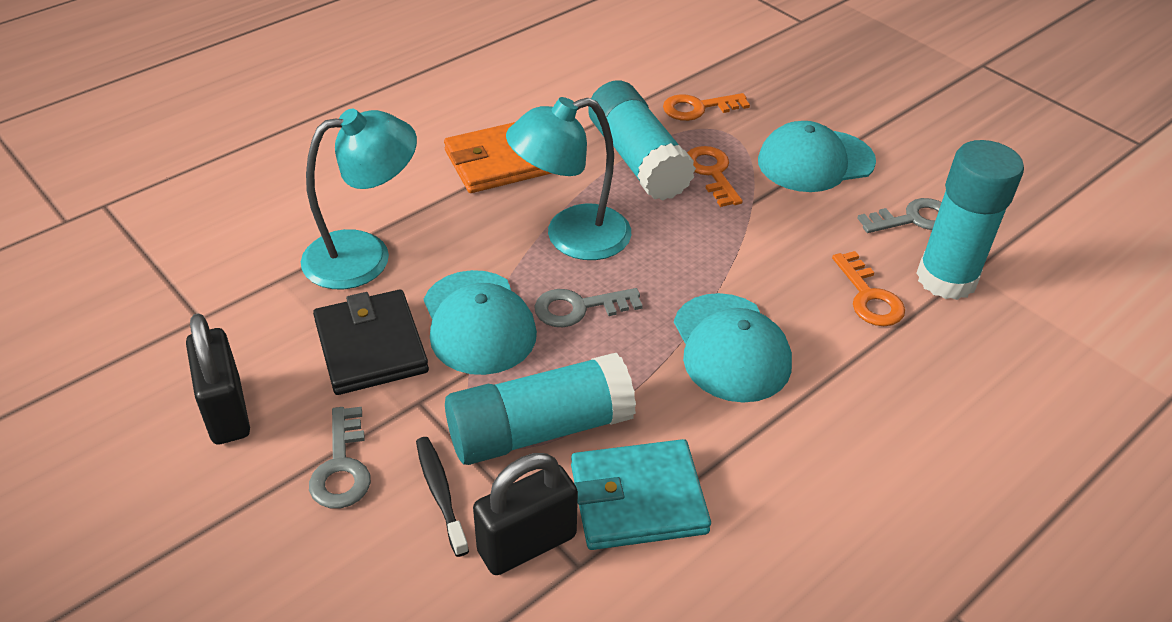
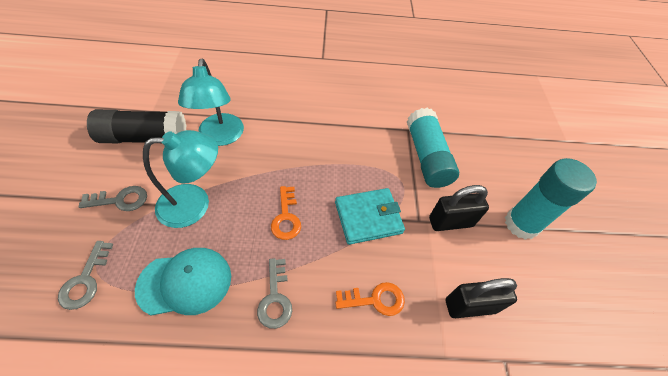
black glue stick: 0 -> 1
black toothbrush: 1 -> 0
black wallet: 1 -> 0
orange key: 3 -> 2
orange wallet: 1 -> 0
turquoise cap: 3 -> 1
turquoise glue stick: 3 -> 2

